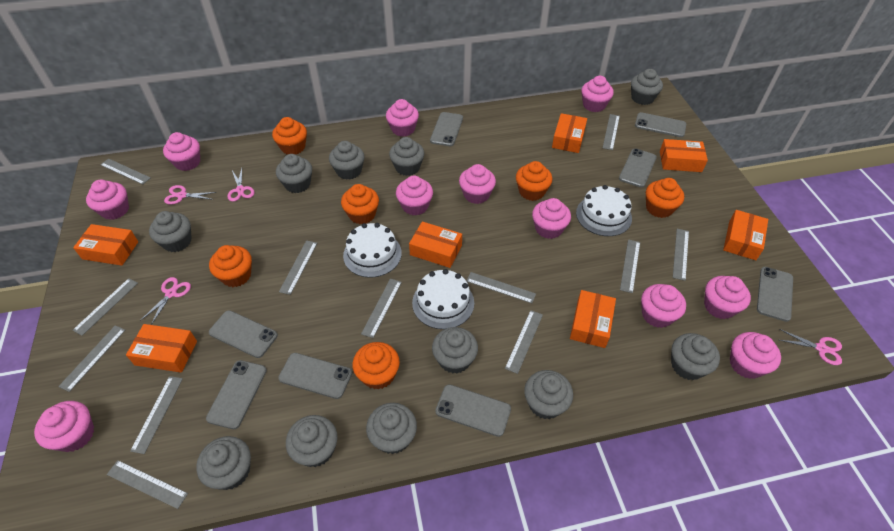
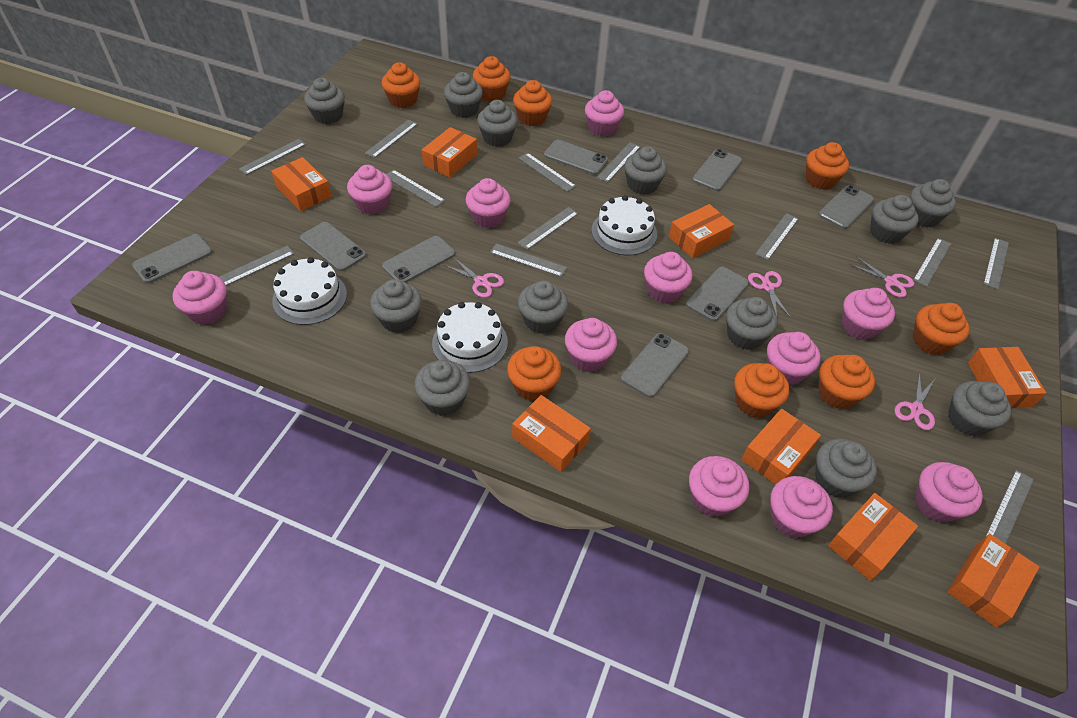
grey cupcake: 11 -> 12
orange box: 7 -> 8
orange cupcake: 6 -> 8

